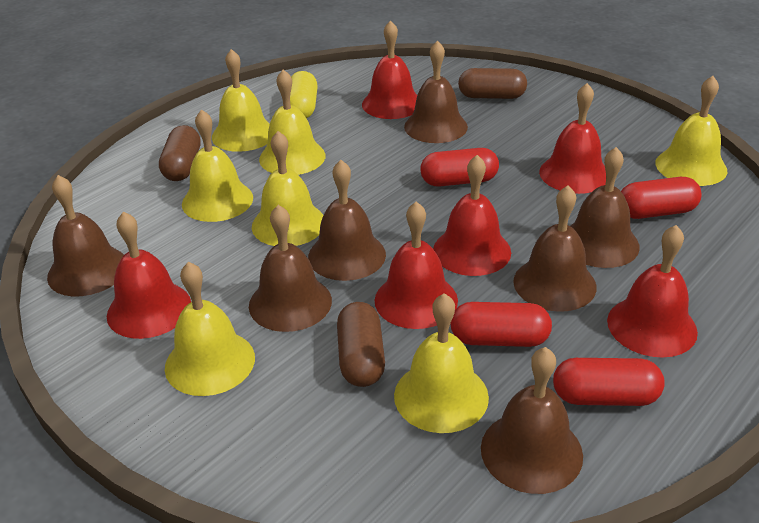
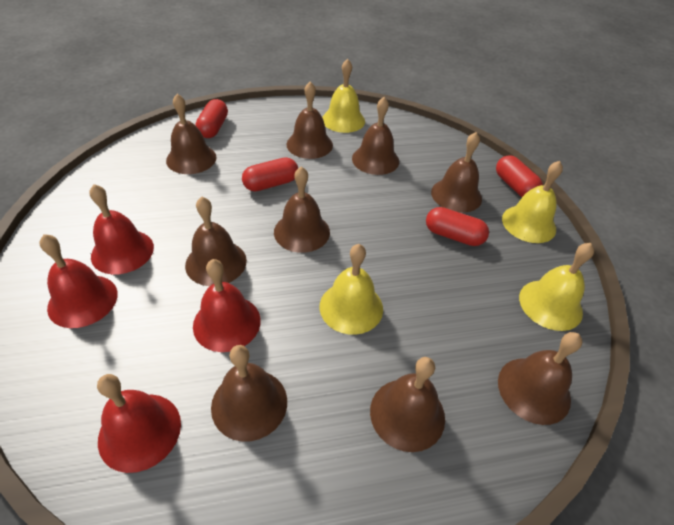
brown bell: 7 -> 9
brown capsule: 3 -> 0
red bell: 6 -> 4
yellow bell: 7 -> 4
yellow capsule: 1 -> 0

